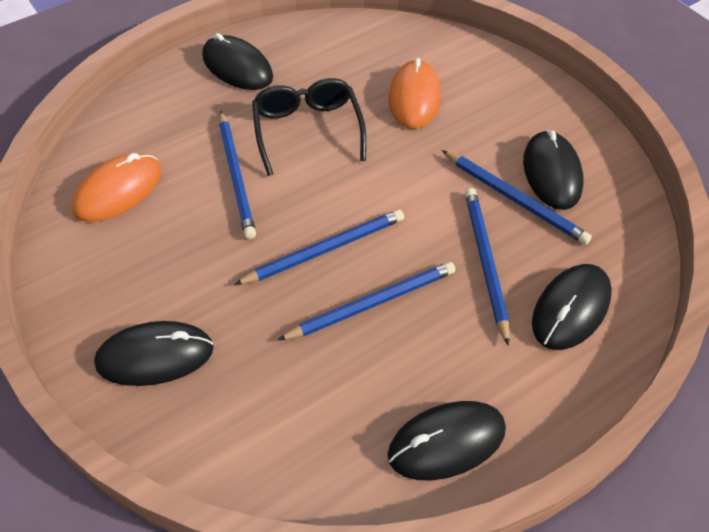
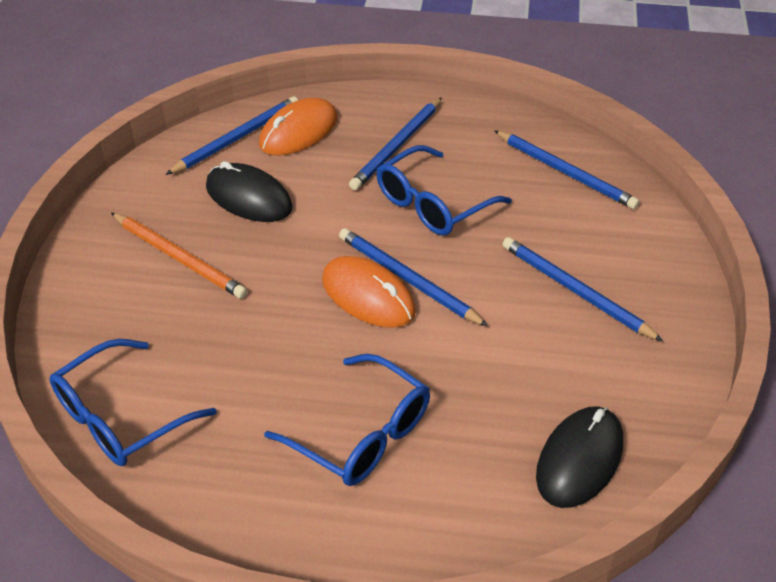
black glasses: 1 -> 0
black mouse: 5 -> 2
blue glasses: 0 -> 3
orange pencil: 0 -> 1

